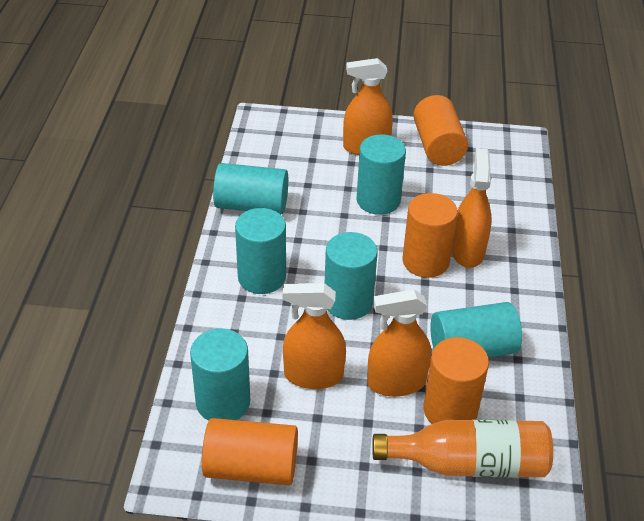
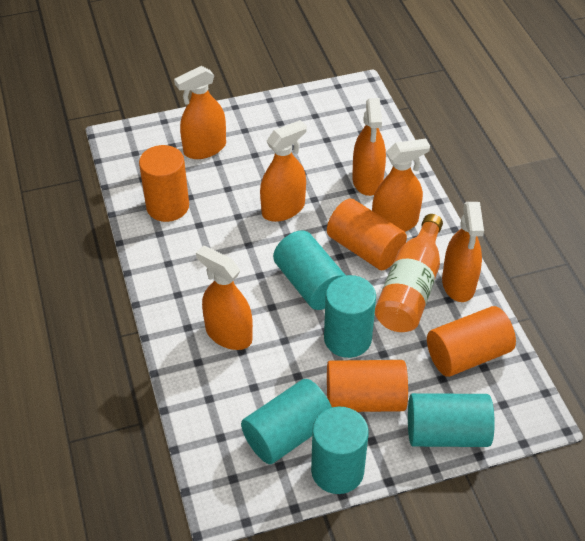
orange spray bottle: 4 -> 6
turquoise cylinder: 6 -> 5

